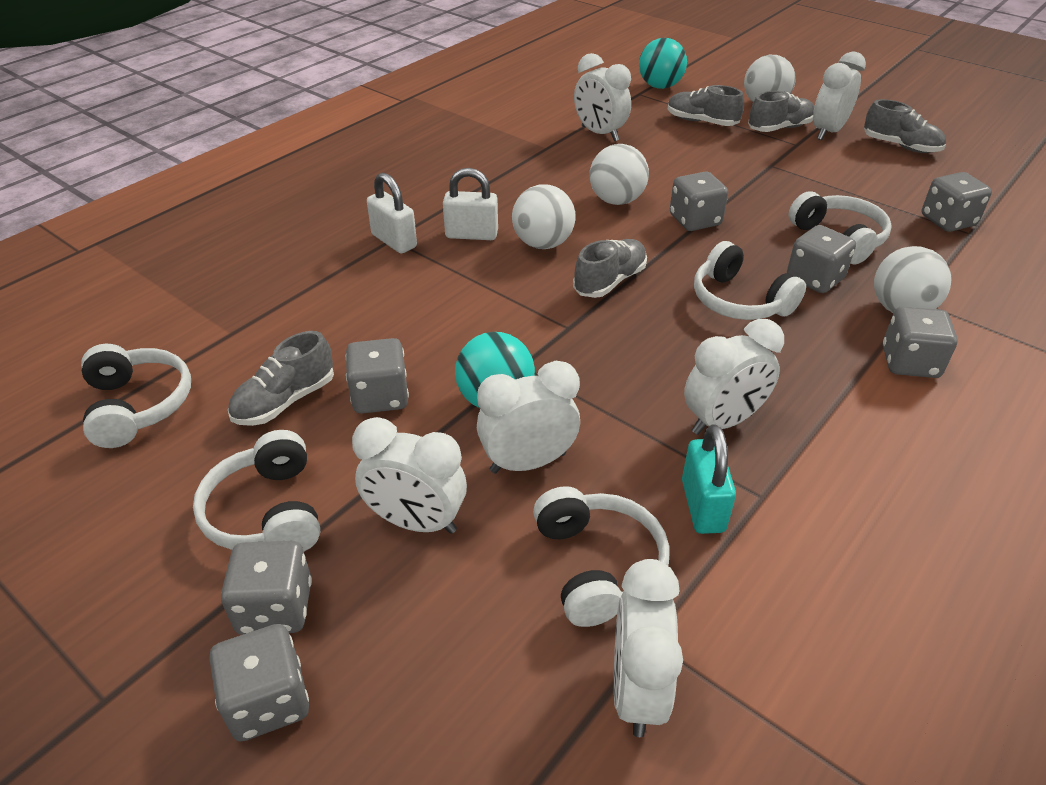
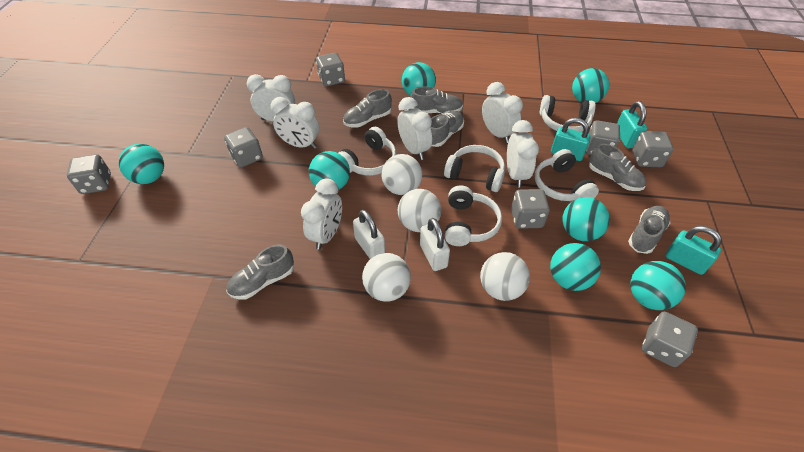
grey shoe: 5 -> 6
turquoise ball: 2 -> 7
turquoise padlock: 1 -> 3

